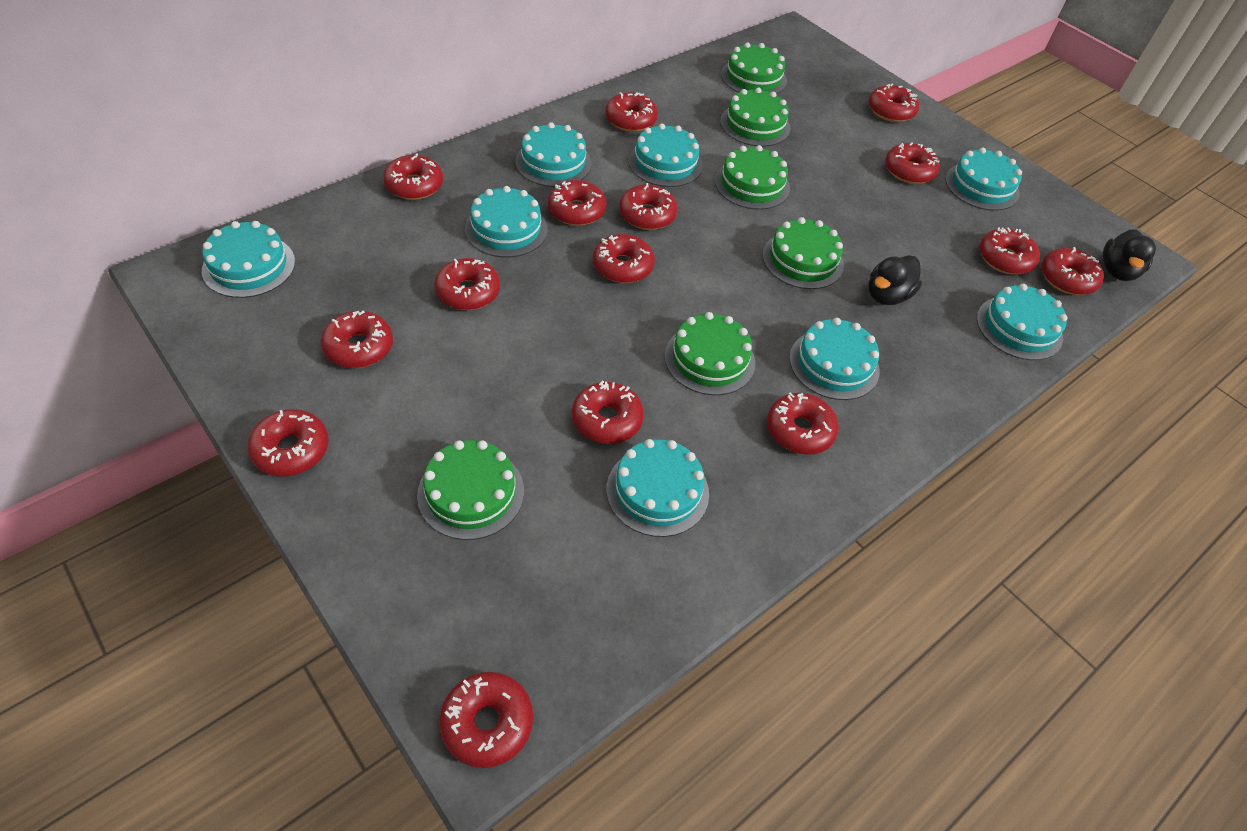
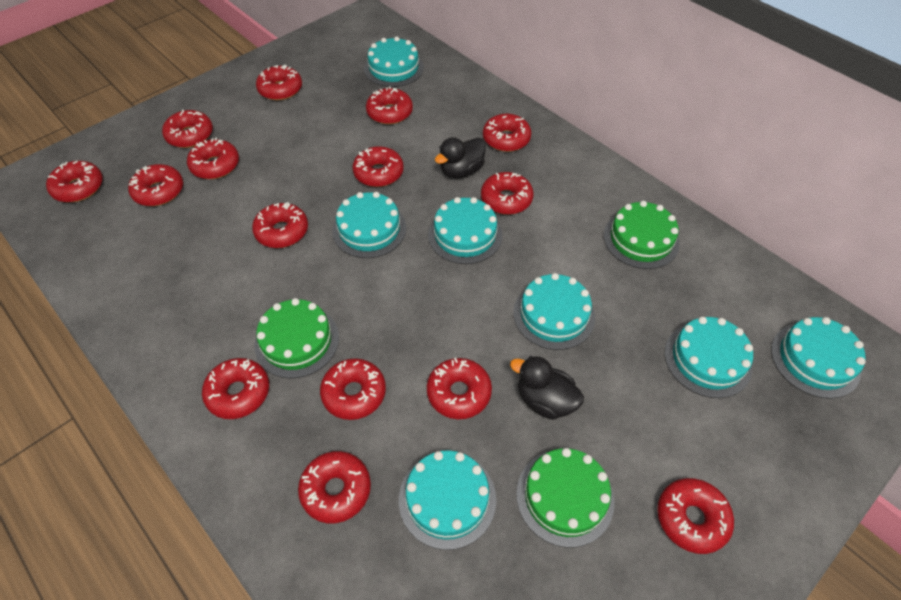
green cake: 6 -> 3
turquoise cake: 8 -> 7

